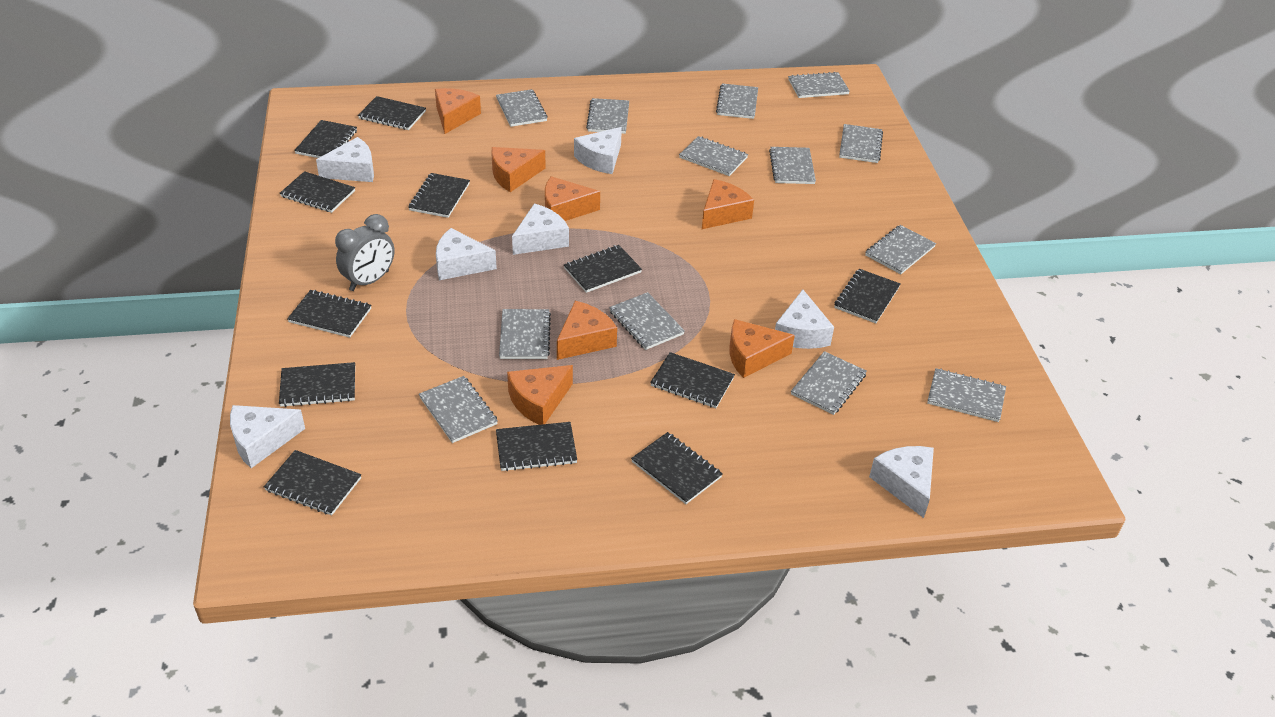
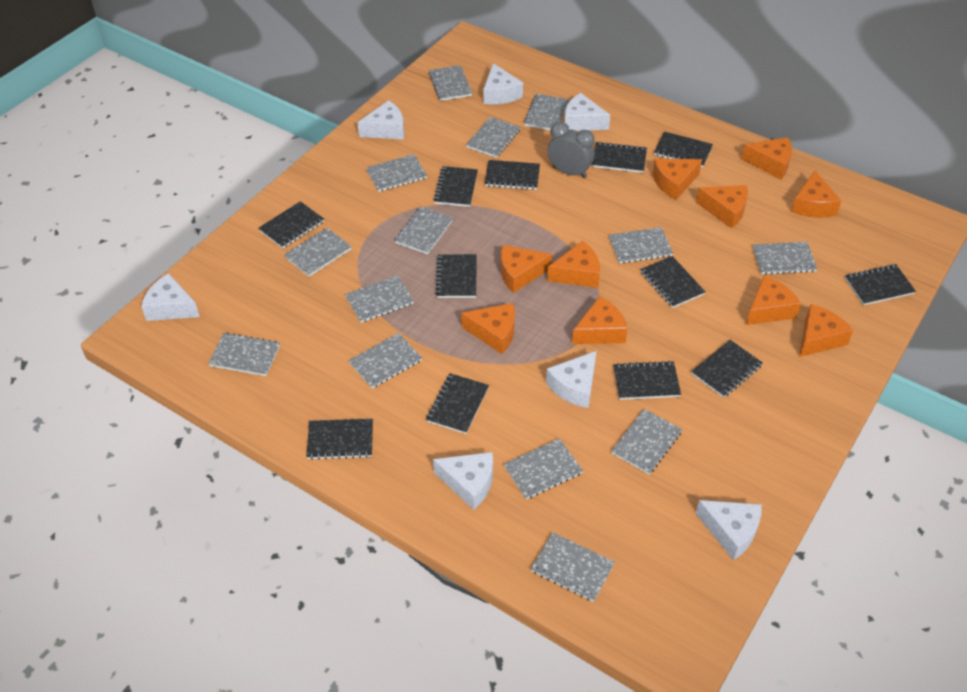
grey notebook: 13 -> 14
orange cheese: 7 -> 10

